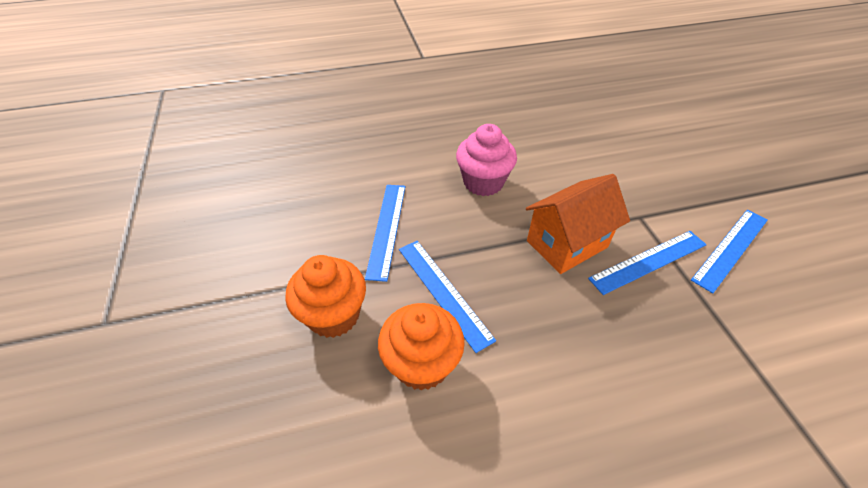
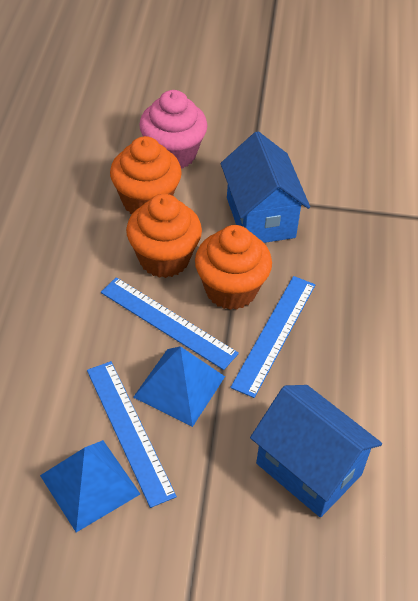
blue house: 0 -> 2
blue pyramid: 0 -> 2
blue ruler: 4 -> 3
orange cupcake: 2 -> 3
orange house: 1 -> 0

